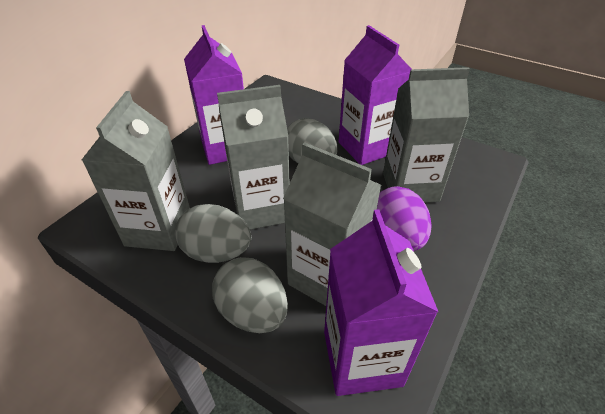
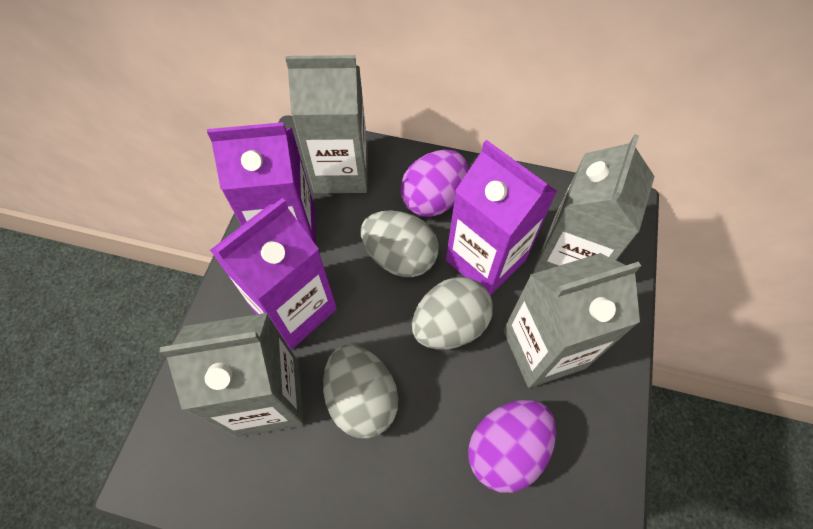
purple egg: 1 -> 2

